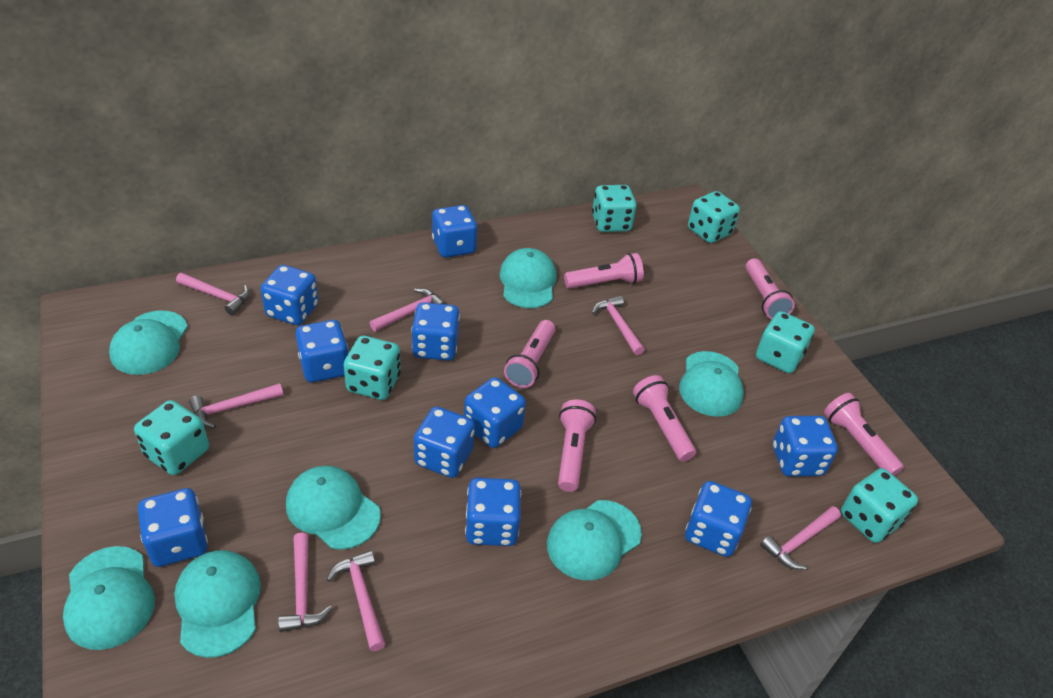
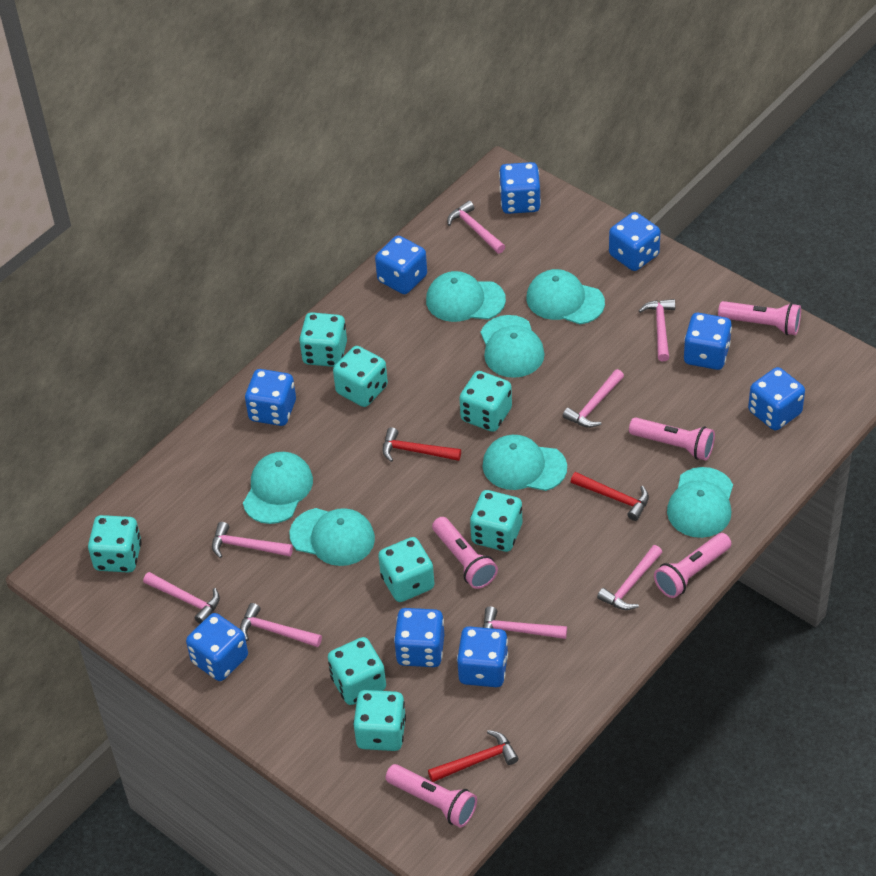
blue dice: 10 -> 9
pink flashlight: 6 -> 5
pink hammer: 7 -> 8
red hammer: 0 -> 3
turquoise dice: 6 -> 8

